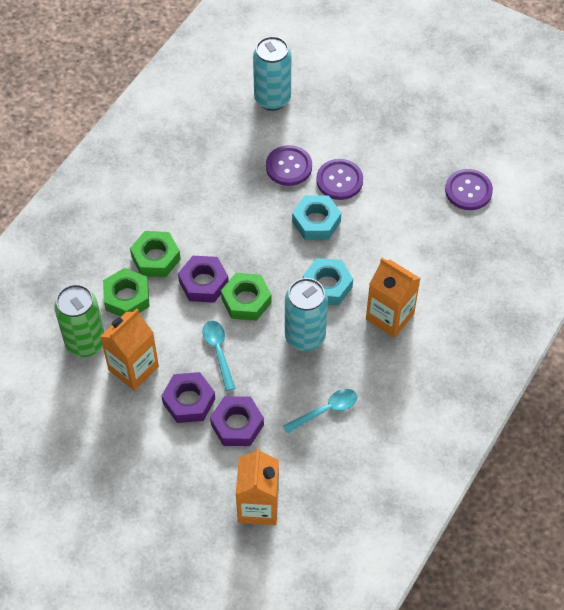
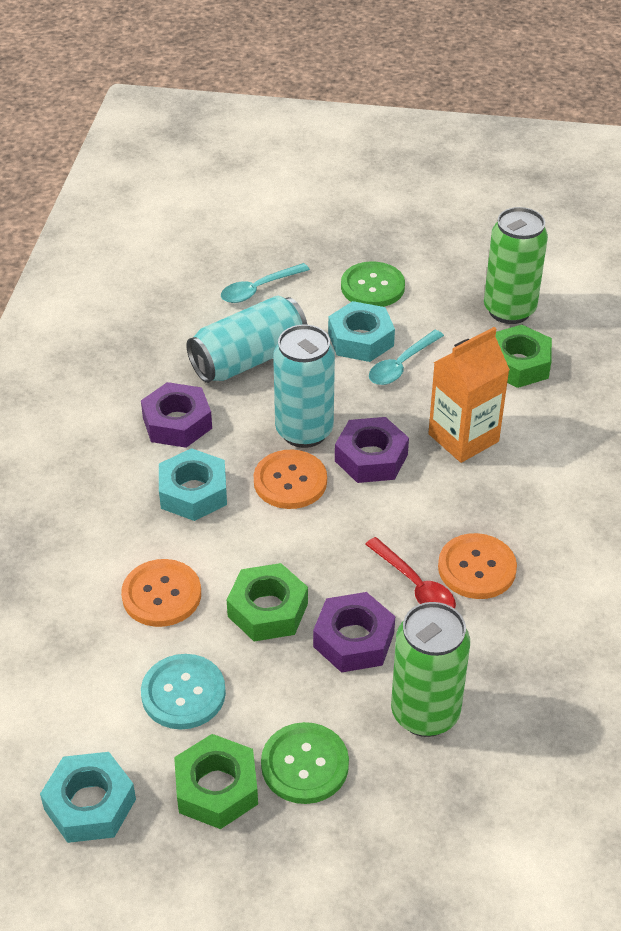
green button: 0 -> 2
green can: 1 -> 2
orange button: 0 -> 3
orange carton: 3 -> 1
purple button: 3 -> 0
red spoon: 0 -> 1
turquoise button: 0 -> 1
turquoise nut: 2 -> 3

